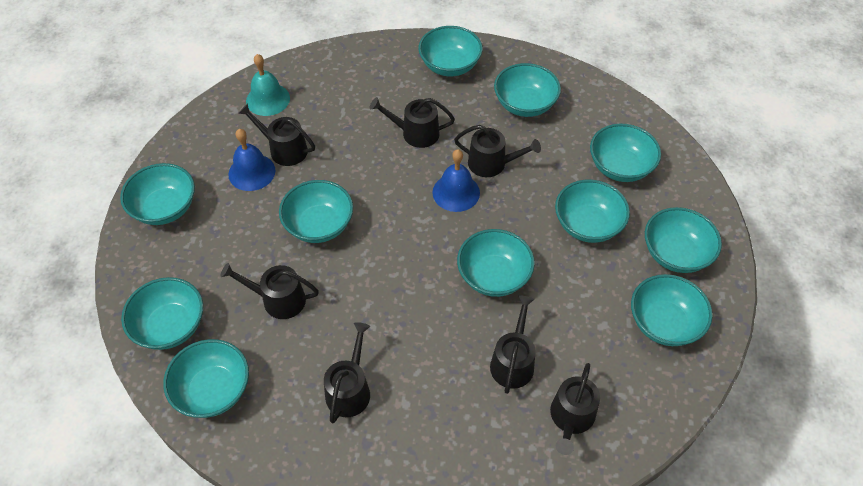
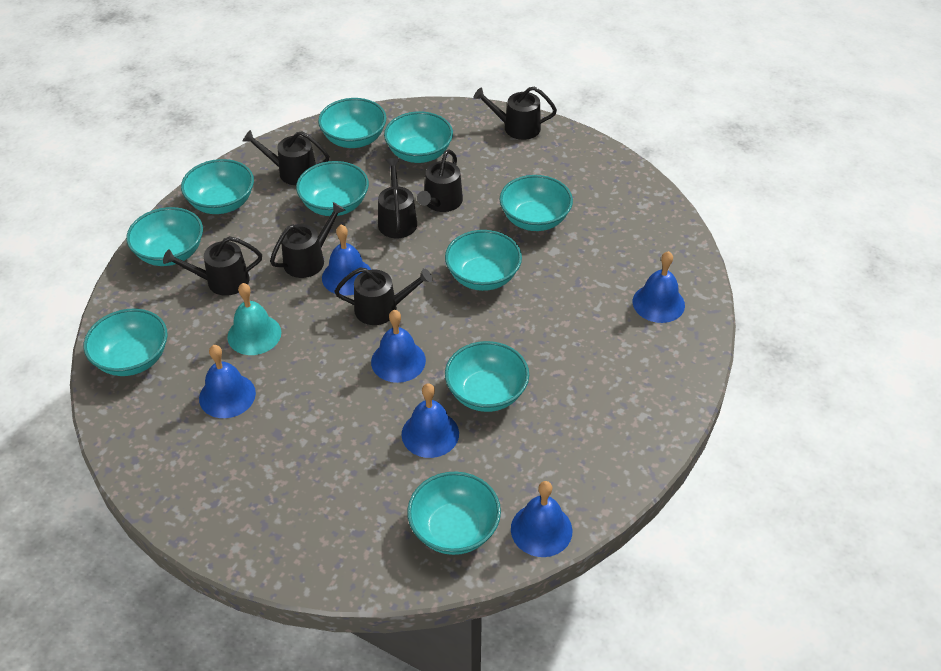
blue bell: 2 -> 6
turquoise bowl: 11 -> 10

